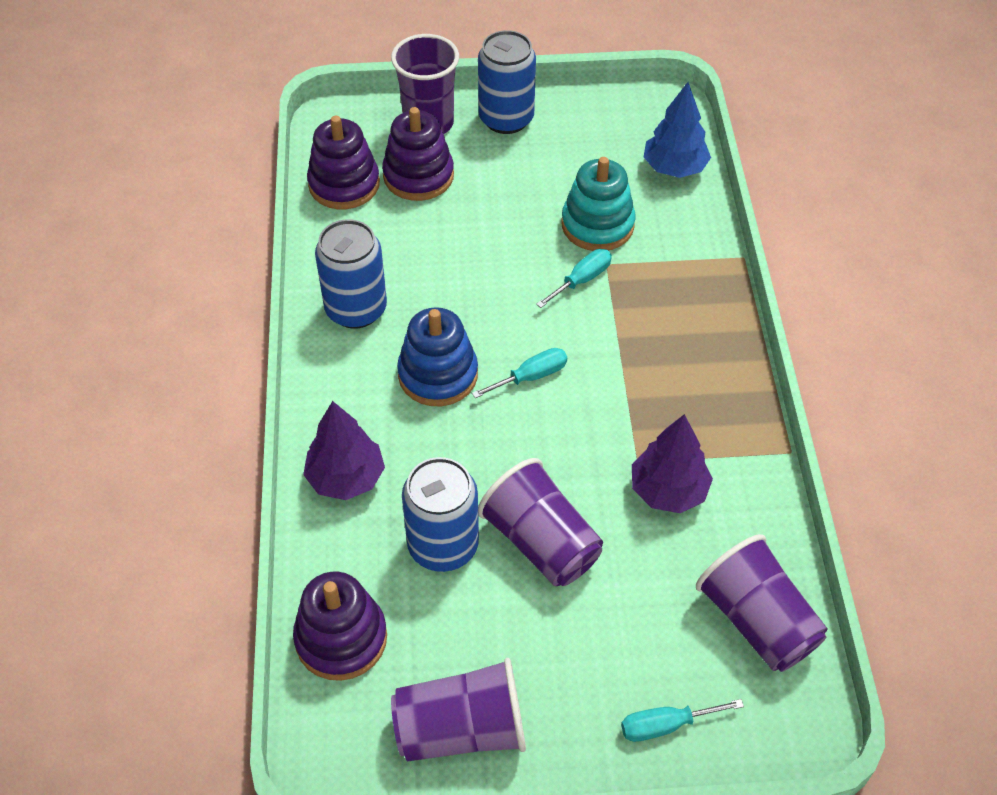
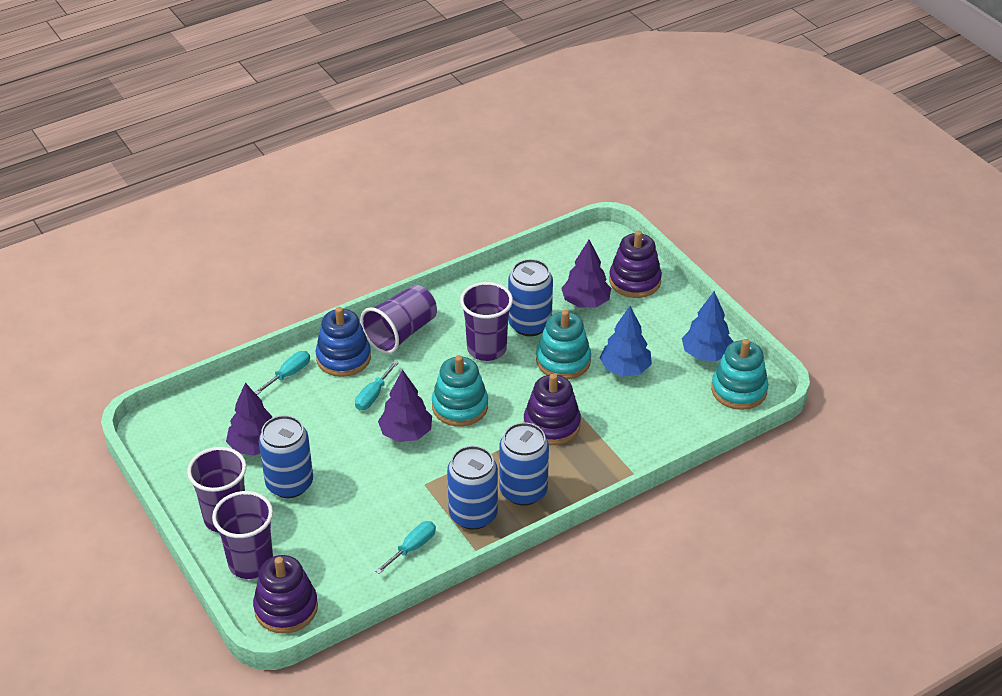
blue can: 3 -> 4
blue tree: 1 -> 2
purple tree: 2 -> 3
turquoise stacking toy: 1 -> 3

